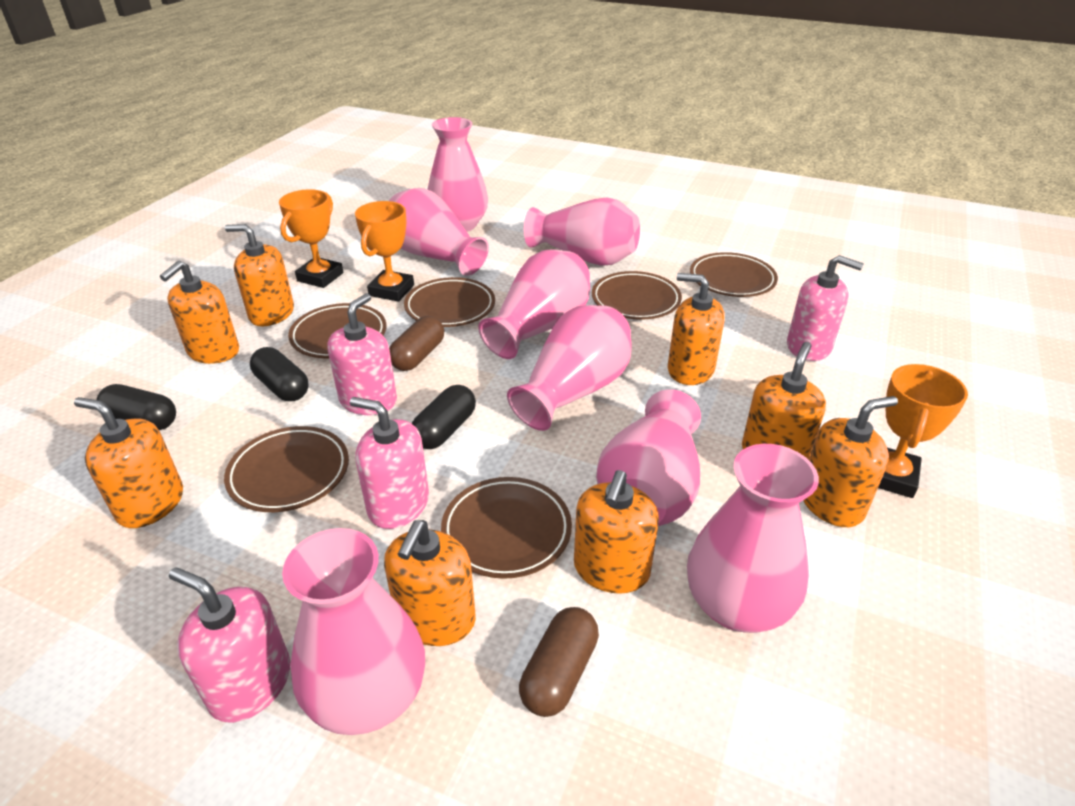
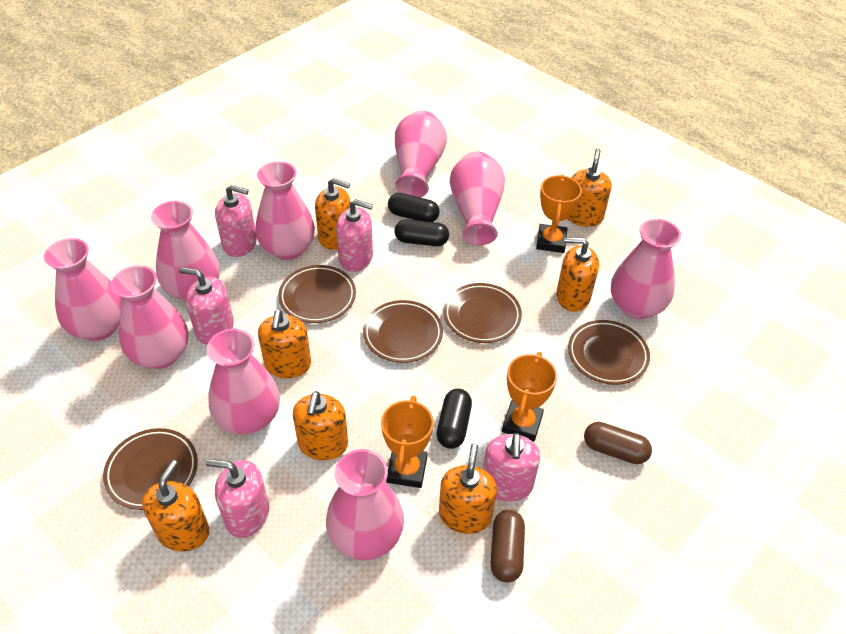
brown plate: 6 -> 5
orange soap dispenser: 8 -> 7
pink soap dispenser: 4 -> 5
pink vase: 8 -> 9

